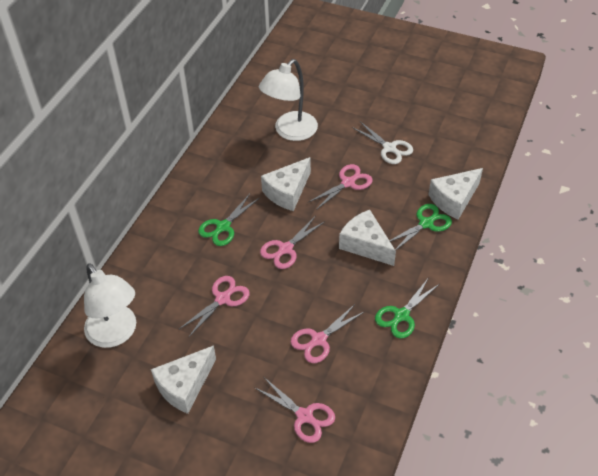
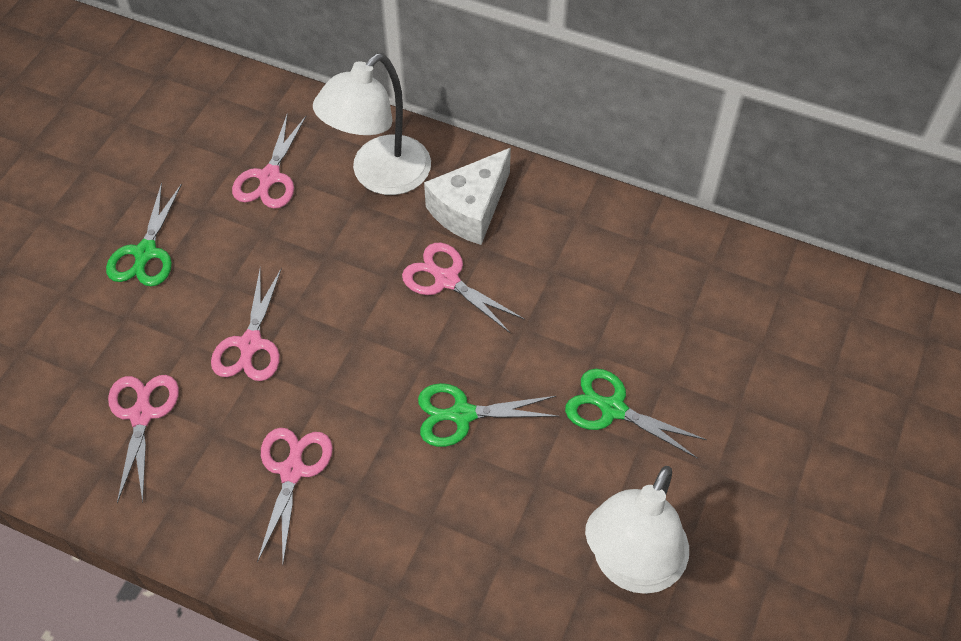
white cheese: 4 -> 1
white scissors: 1 -> 0

